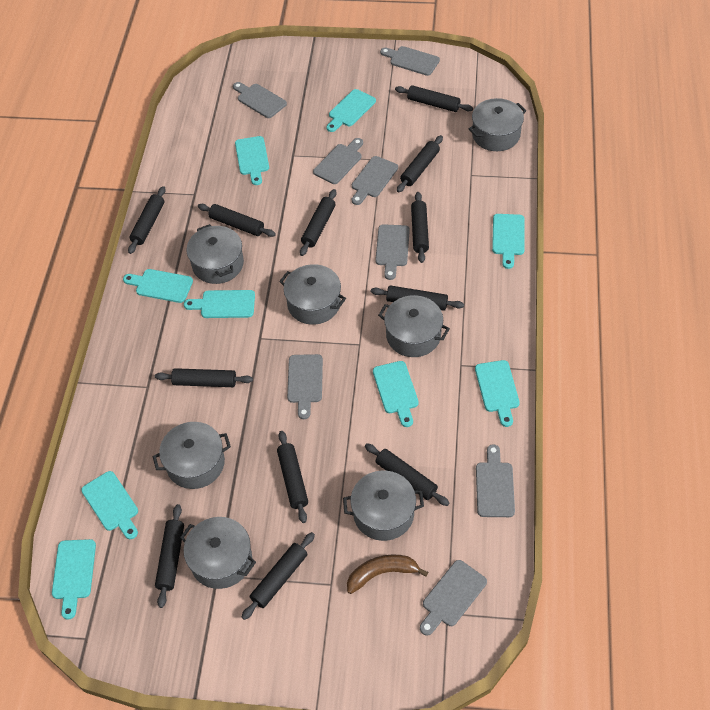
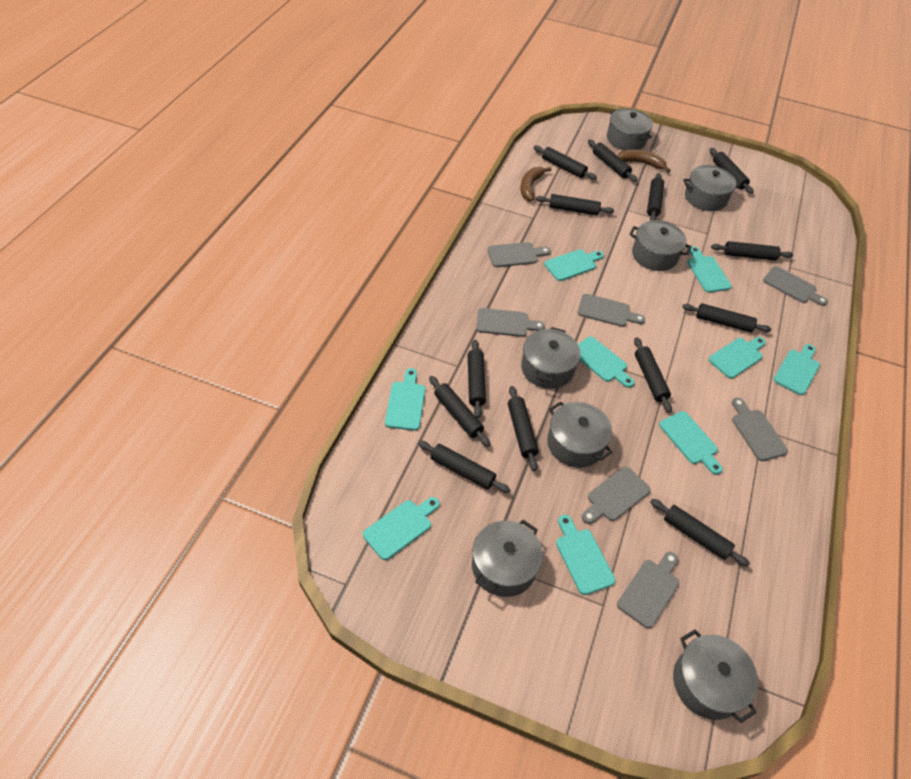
black rolling pin: 12 -> 13
brown banana: 1 -> 2
grey cutting board: 8 -> 7

